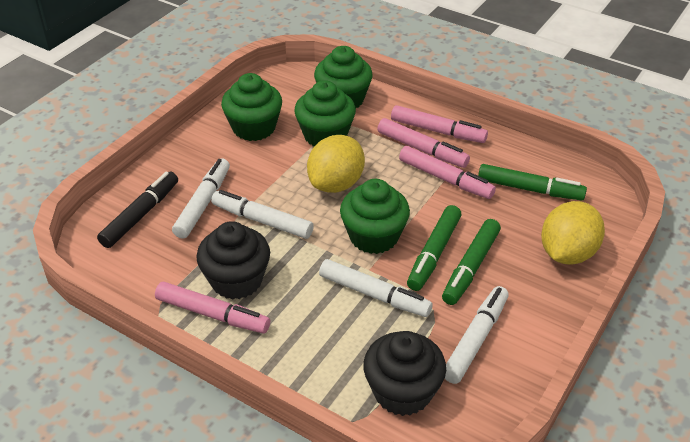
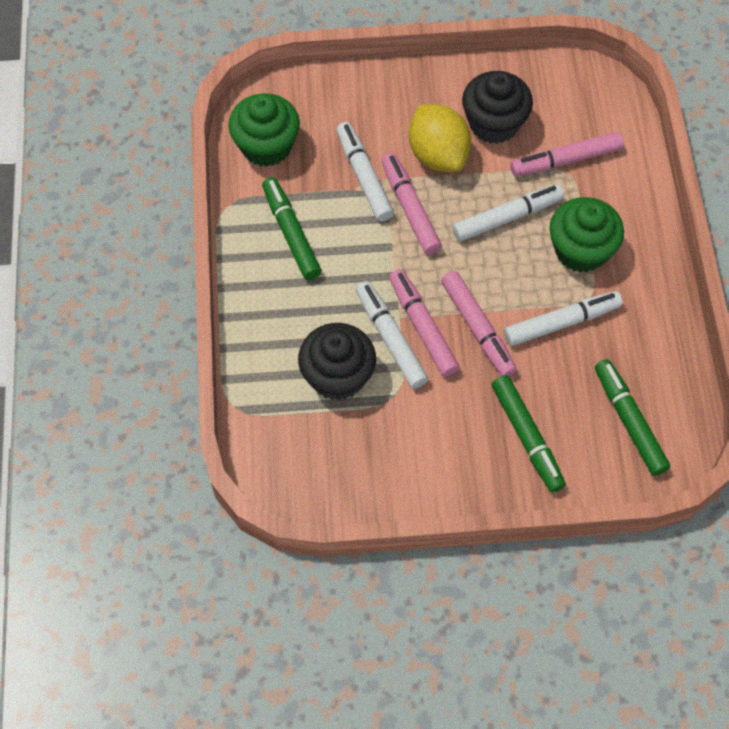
black marker: 1 -> 0
green cupcake: 4 -> 2
yellow lemon: 2 -> 1

